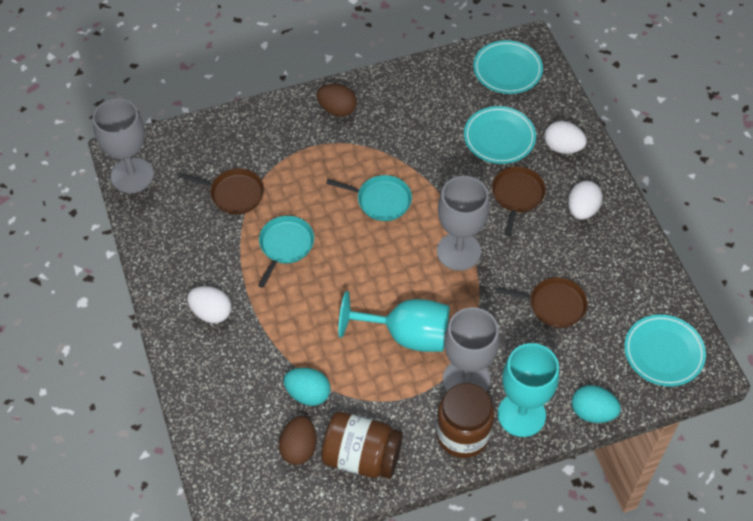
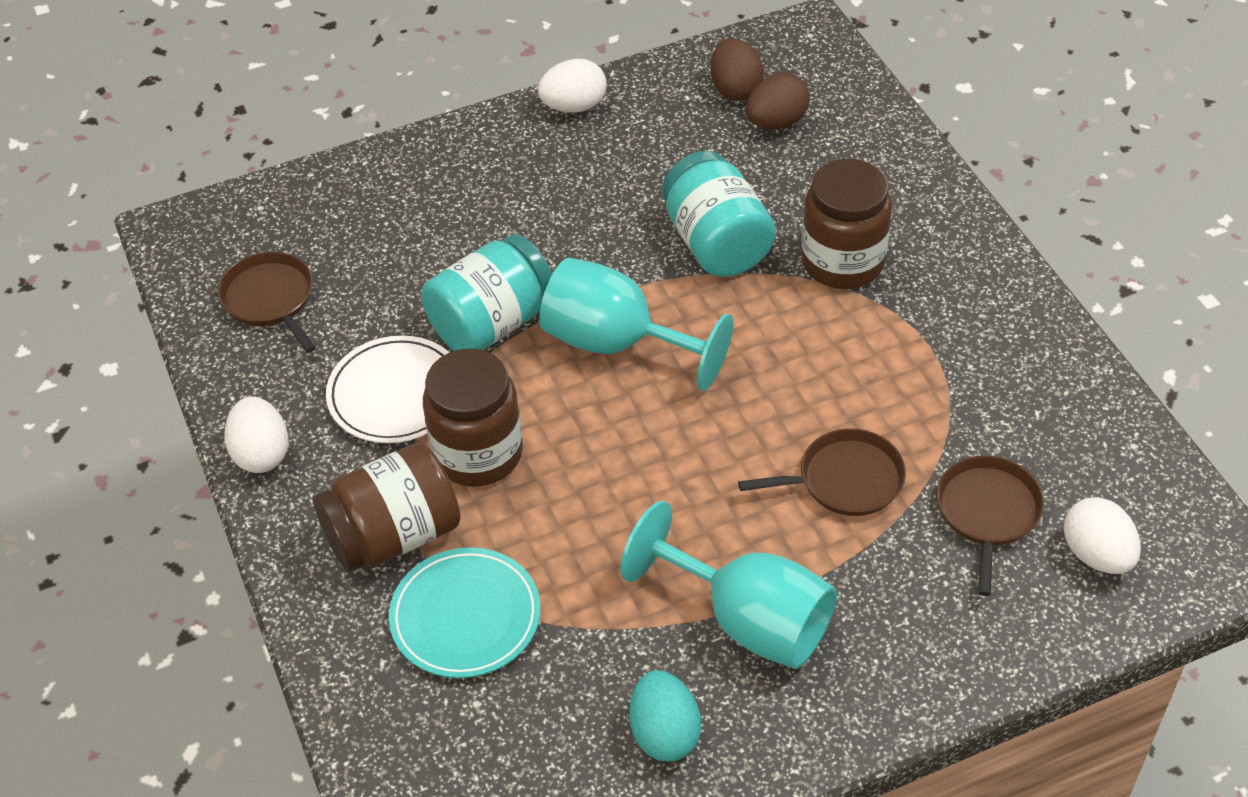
brown jar: 2 -> 3
grey goblet: 3 -> 0
turquoise egg: 2 -> 1
turquoise jar: 0 -> 2
turquoise pan: 2 -> 0
turquoise plate: 3 -> 1
white plate: 0 -> 1

